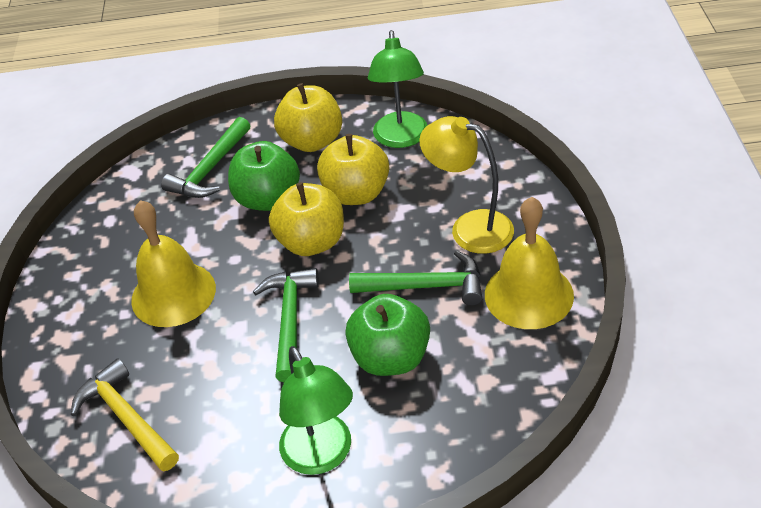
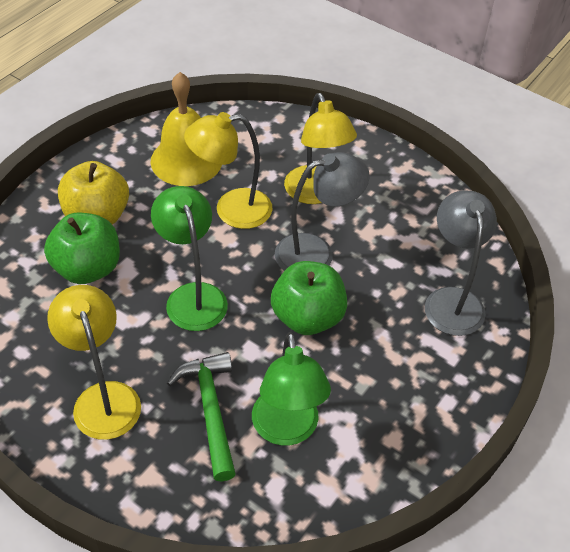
green hammer: 3 -> 1
grey lamp: 0 -> 2
yellow apple: 3 -> 1
yellow bell: 2 -> 1
yellow hammer: 1 -> 0
yellow lamp: 1 -> 3

